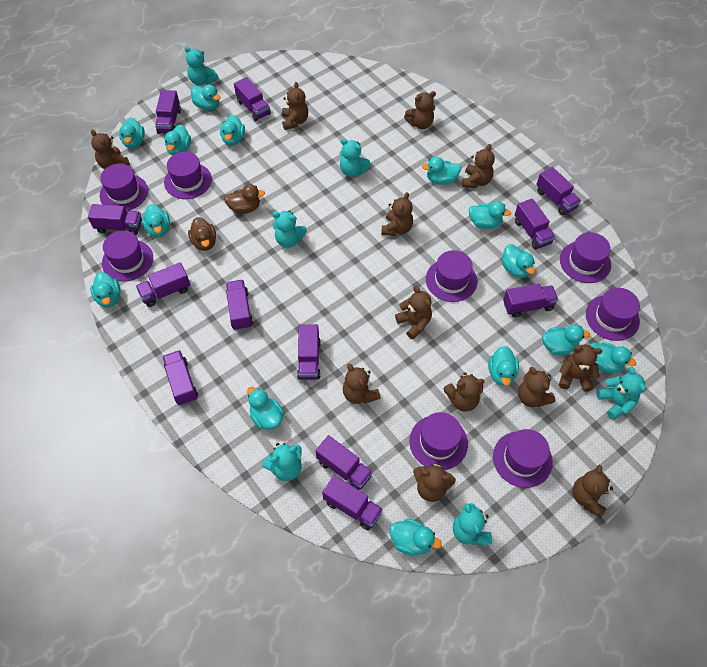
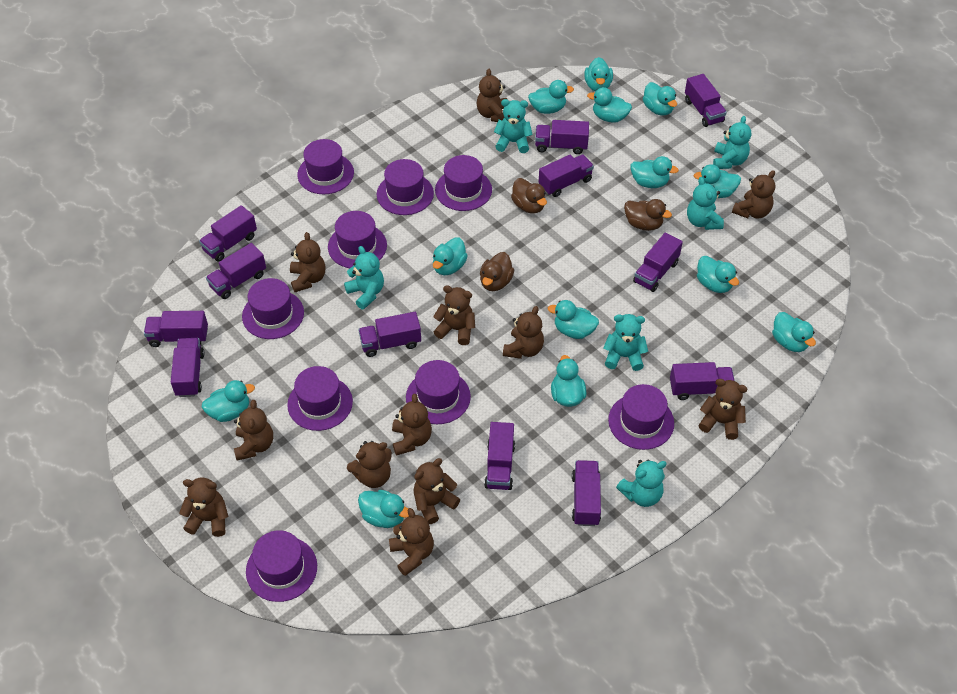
brown duck: 2 -> 3
purple hat: 8 -> 9
turquoise duck: 14 -> 13

